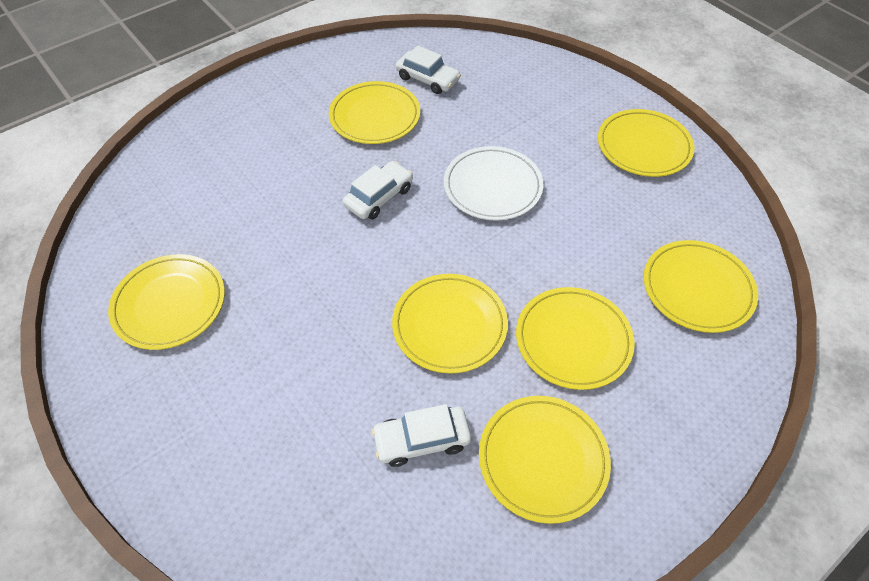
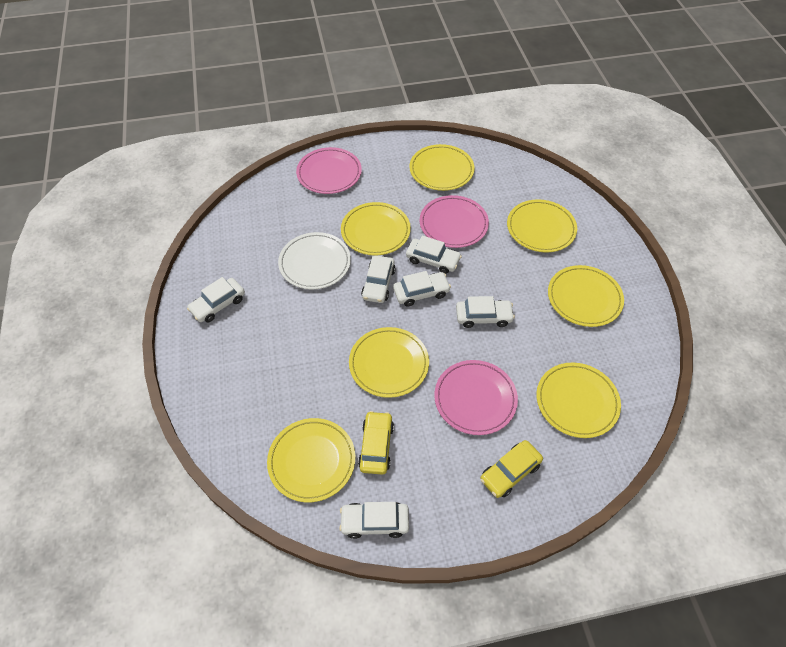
pink plate: 0 -> 3
white car: 3 -> 6
yellow car: 0 -> 2

